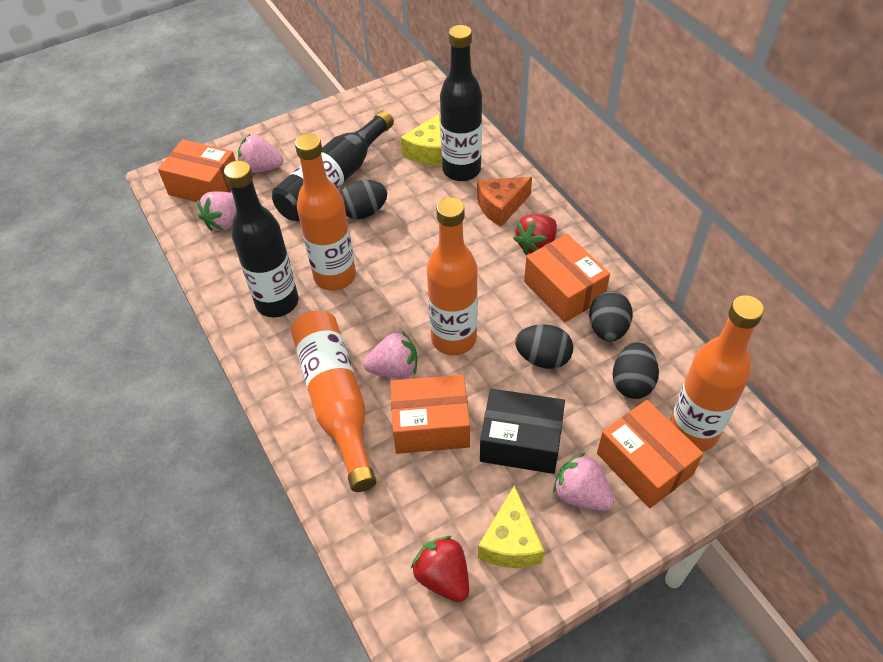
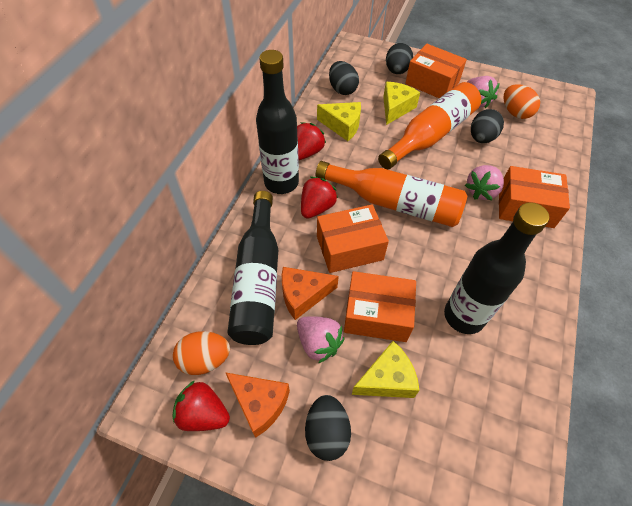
black box: 1 -> 0
orange bottle: 4 -> 2
orange cheese: 1 -> 2
orange egg: 0 -> 2
pink strawberry: 4 -> 3
red strawberry: 2 -> 3
yellow cheese: 2 -> 3

